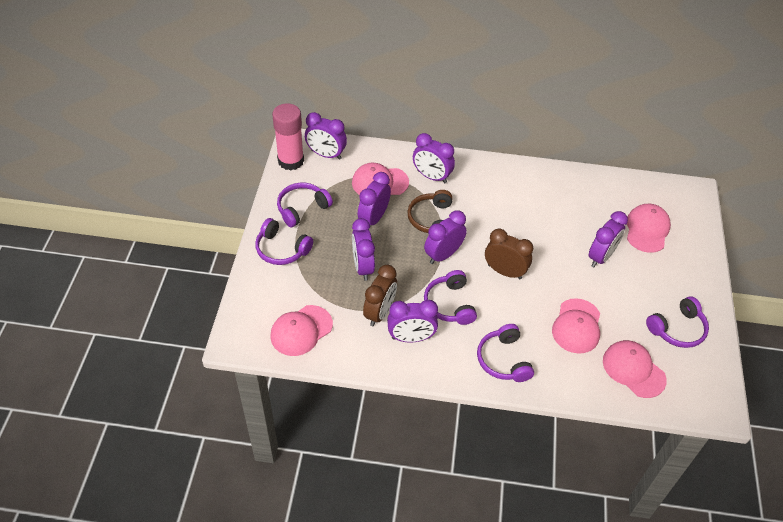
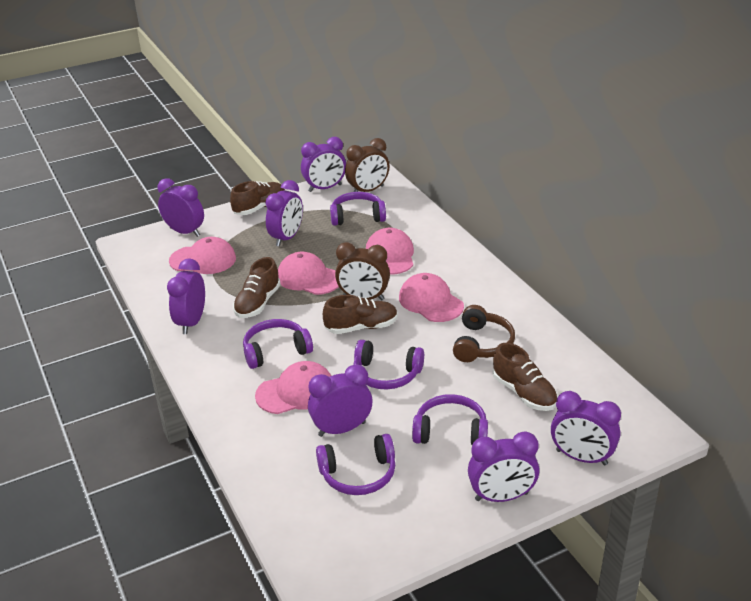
brown shoe: 0 -> 4
pink glue stick: 1 -> 0

